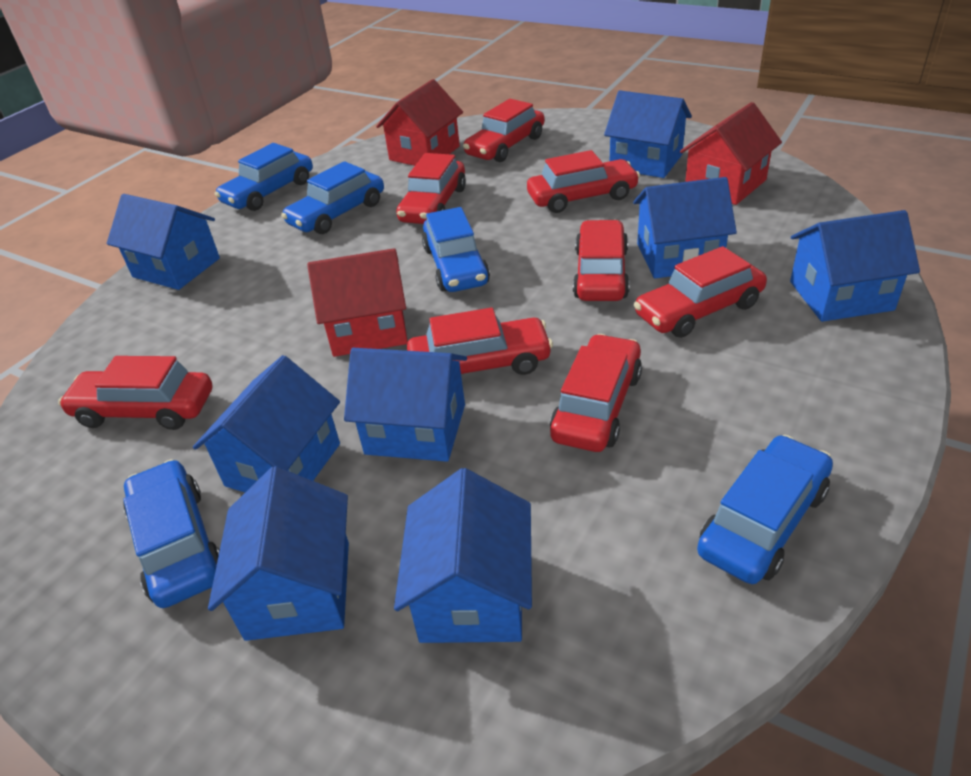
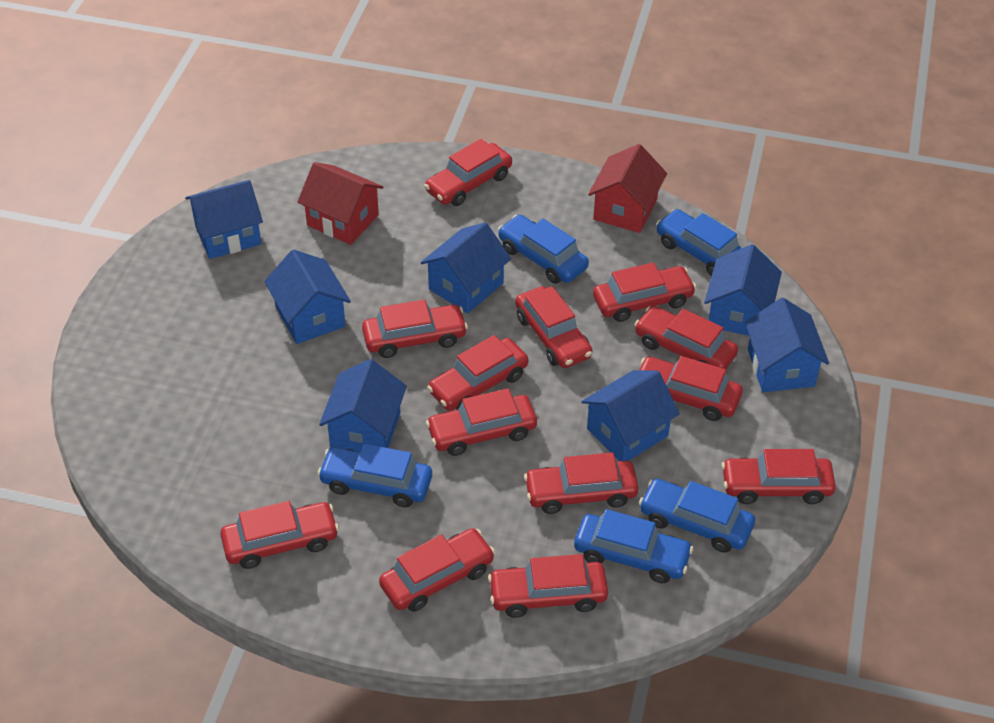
blue house: 8 -> 7
red car: 8 -> 13
red house: 3 -> 2

